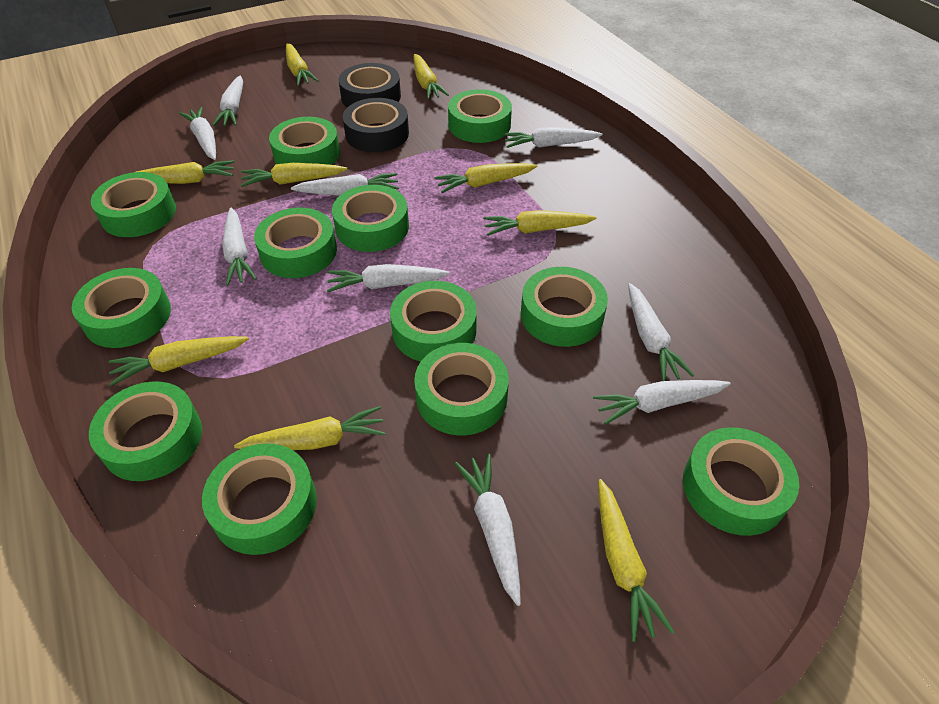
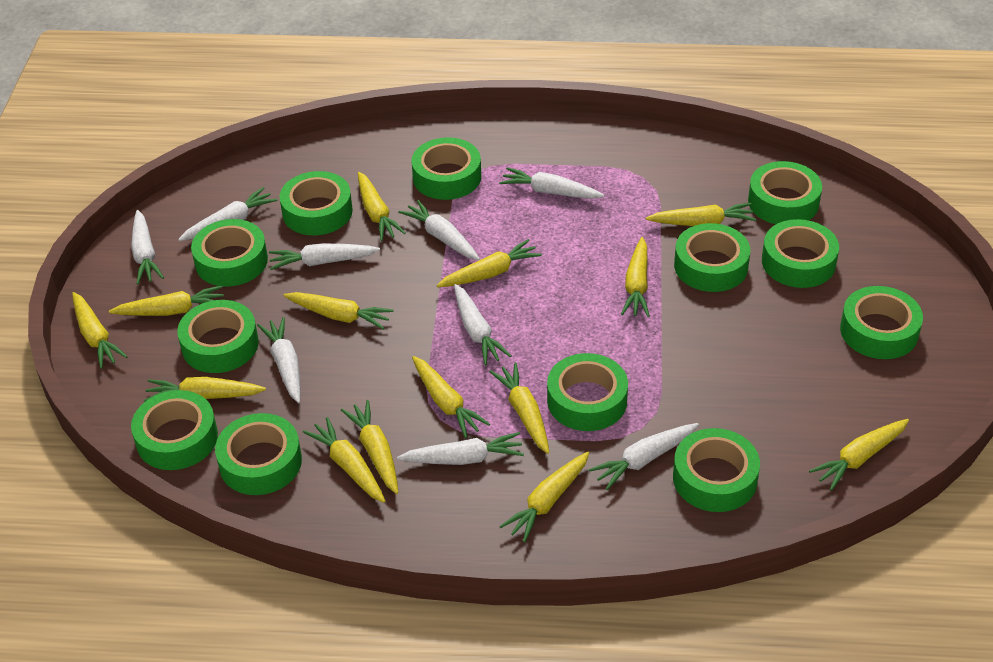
black tape: 2 -> 0
yellow carrot: 9 -> 14

